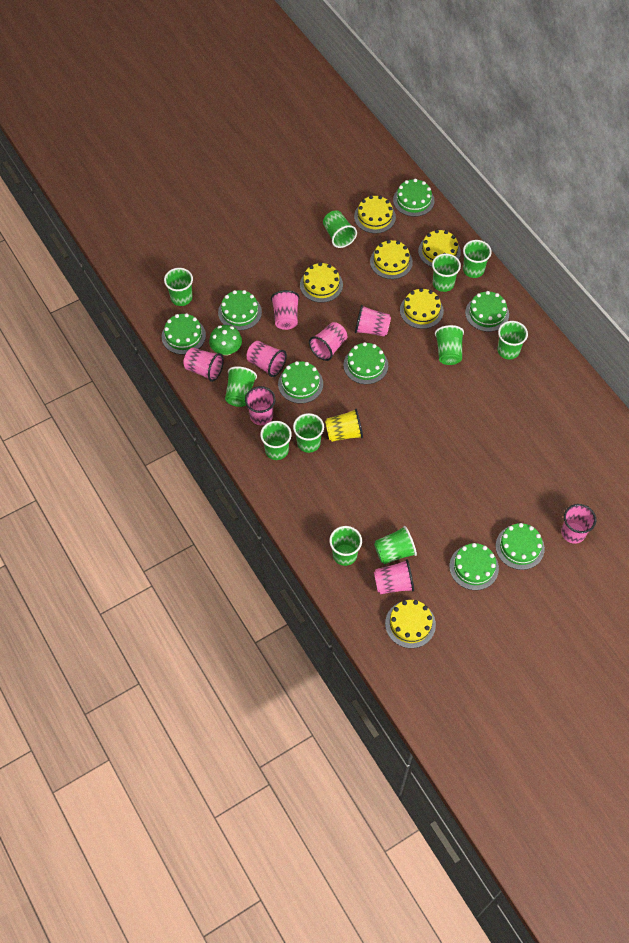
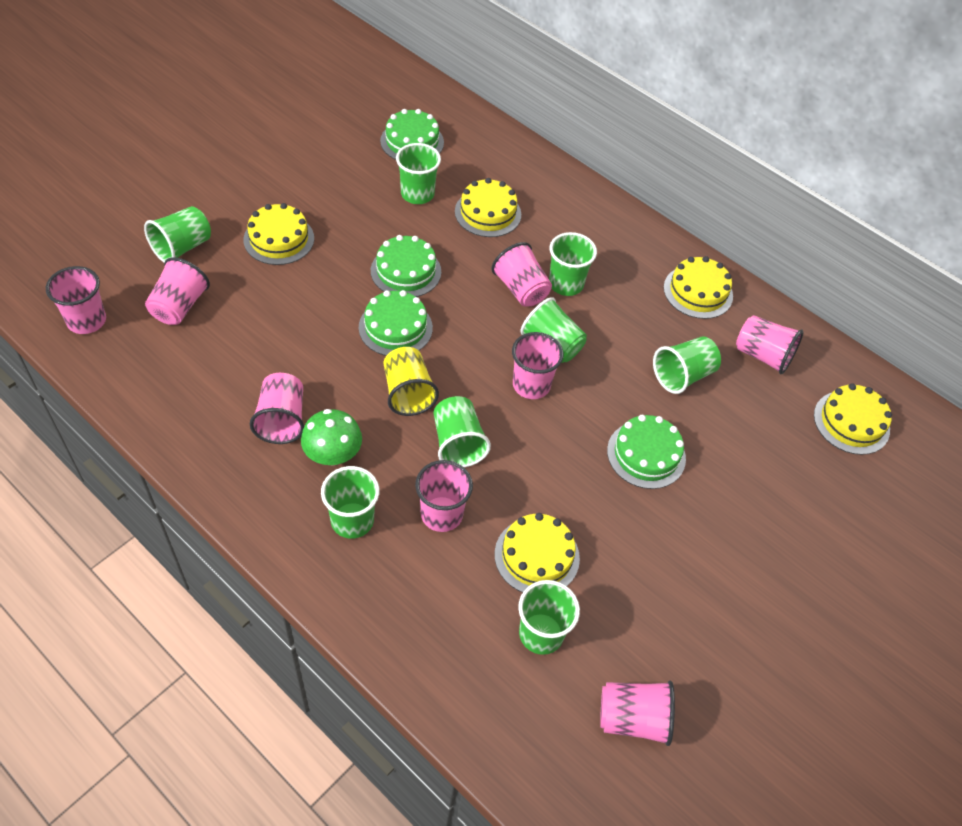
green cake: 8 -> 4
green cup: 11 -> 8
yellow cake: 6 -> 5

